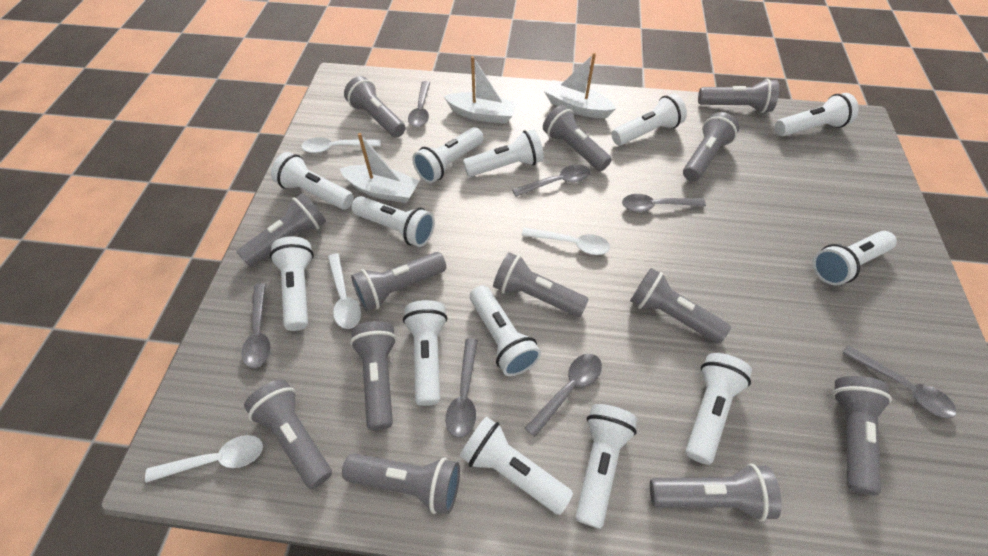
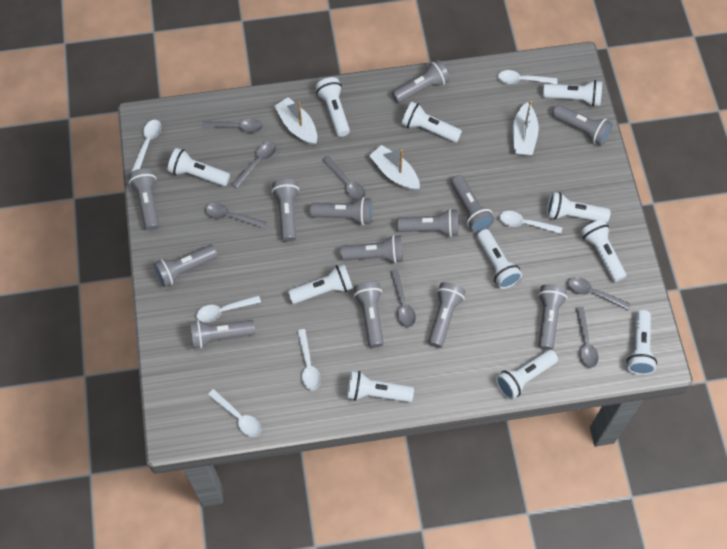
white flashlight: 13 -> 11
white spoon: 4 -> 6

